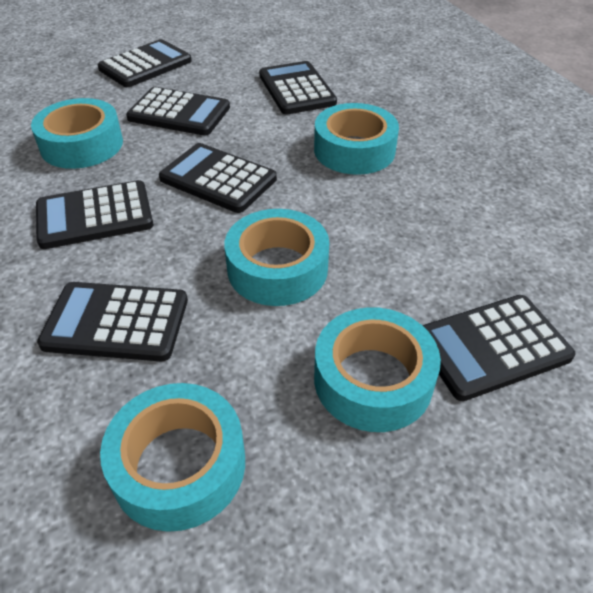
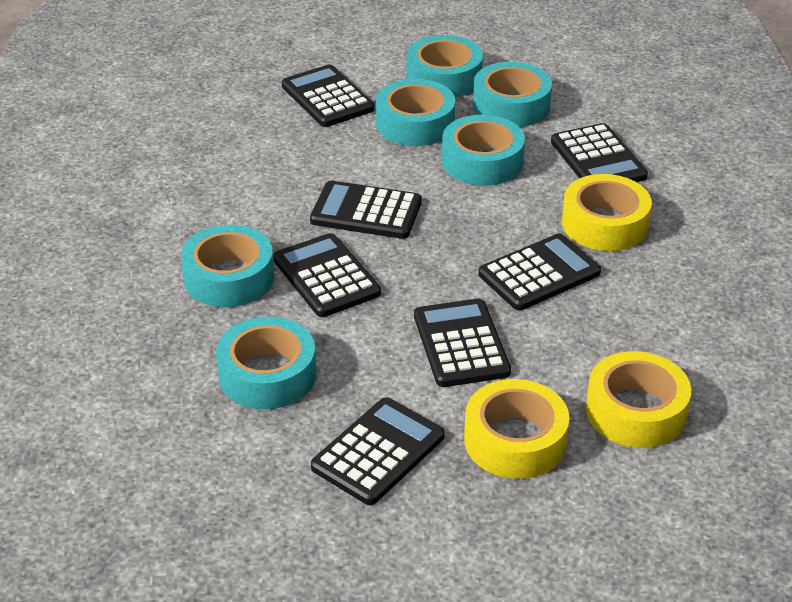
turquoise tape: 5 -> 6
yellow tape: 0 -> 3

